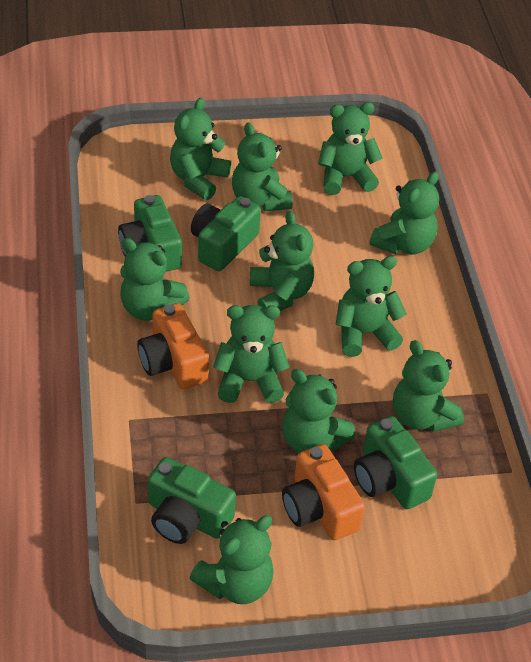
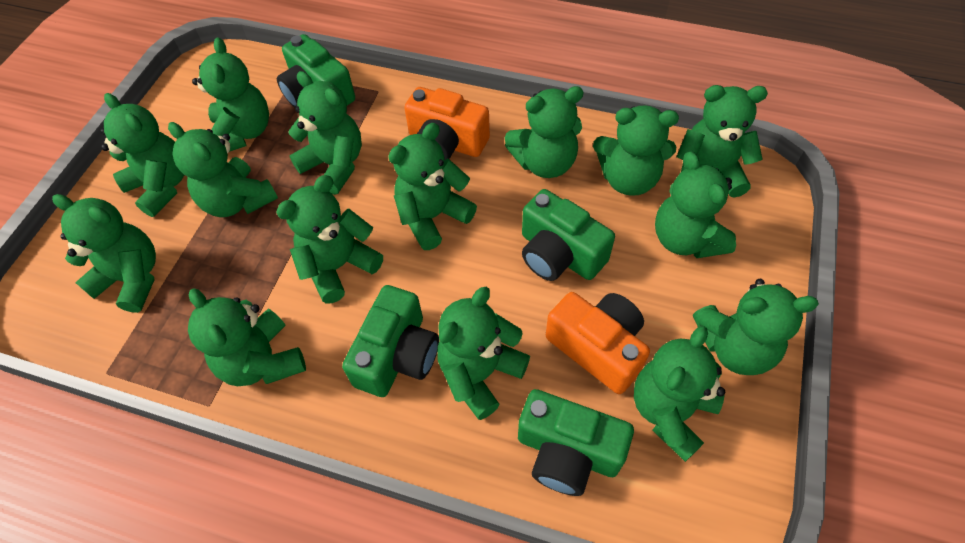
green teddy bear: 11 -> 15

